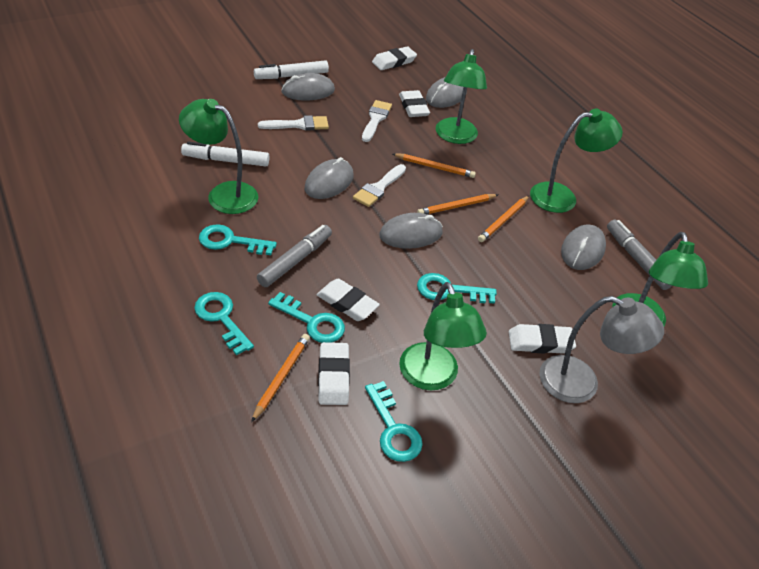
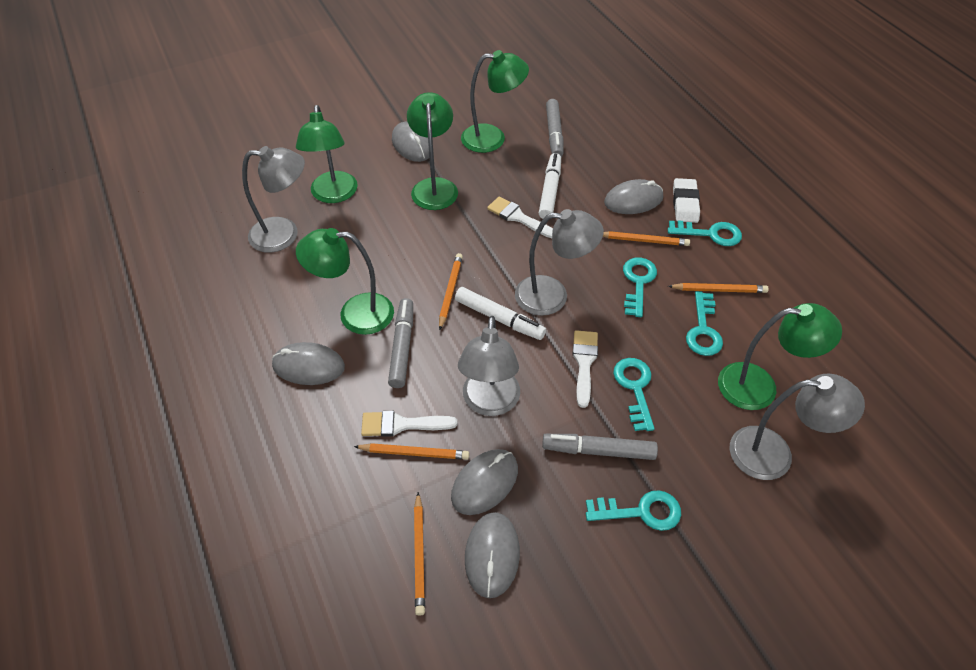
grey lamp: 1 -> 4
grey marker: 2 -> 3
orange pencil: 4 -> 5
white eraser: 5 -> 1

